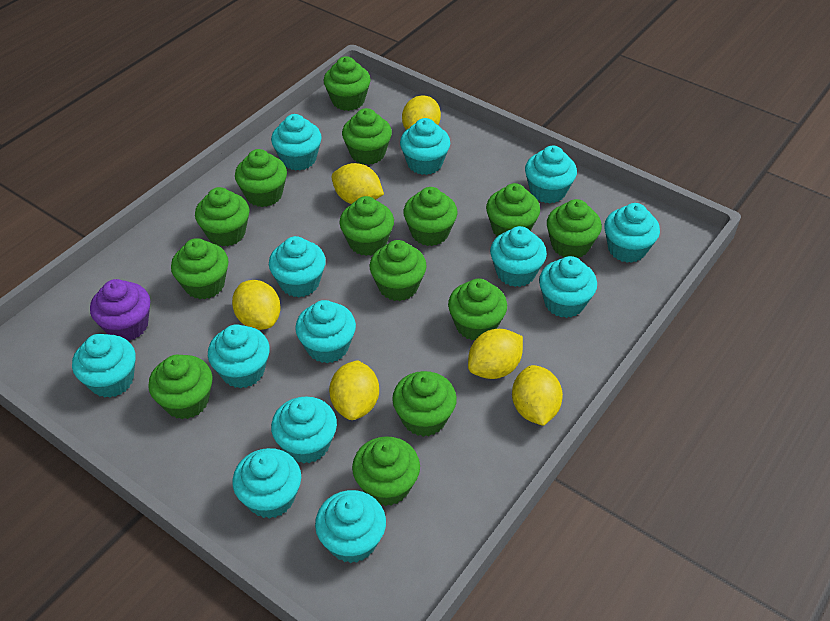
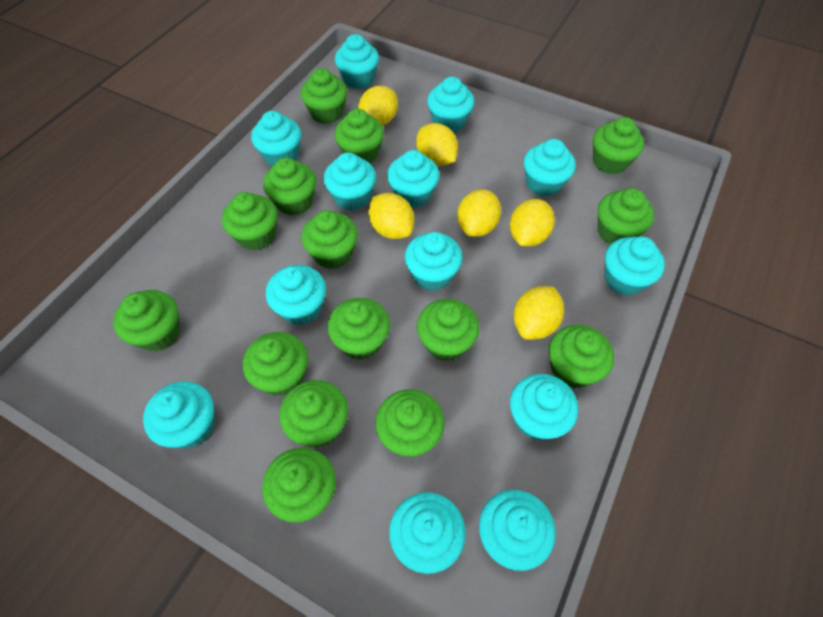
green cupcake: 14 -> 15
purple cupcake: 1 -> 0

